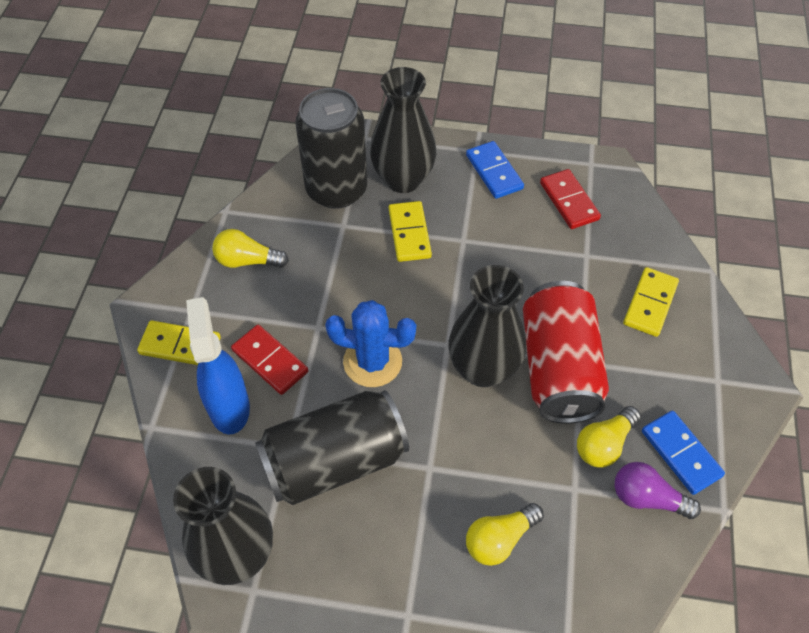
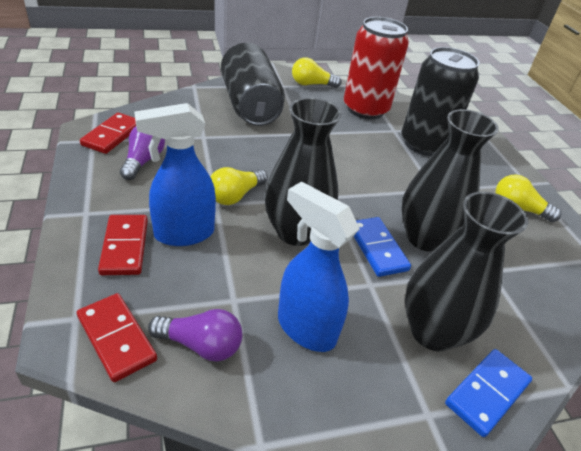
blue cactus: 1 -> 0
blue spray bottle: 1 -> 2
purple light bulb: 1 -> 2
red domino: 2 -> 3
yellow domino: 3 -> 0

